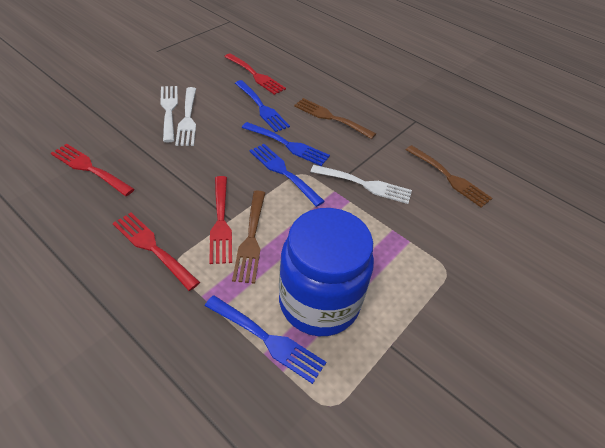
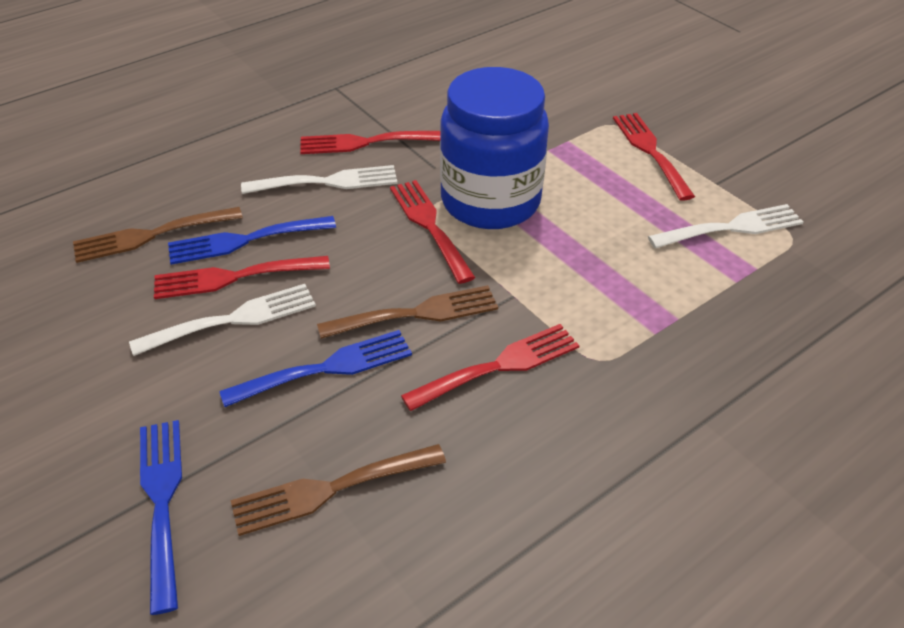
blue fork: 4 -> 3
red fork: 4 -> 5

